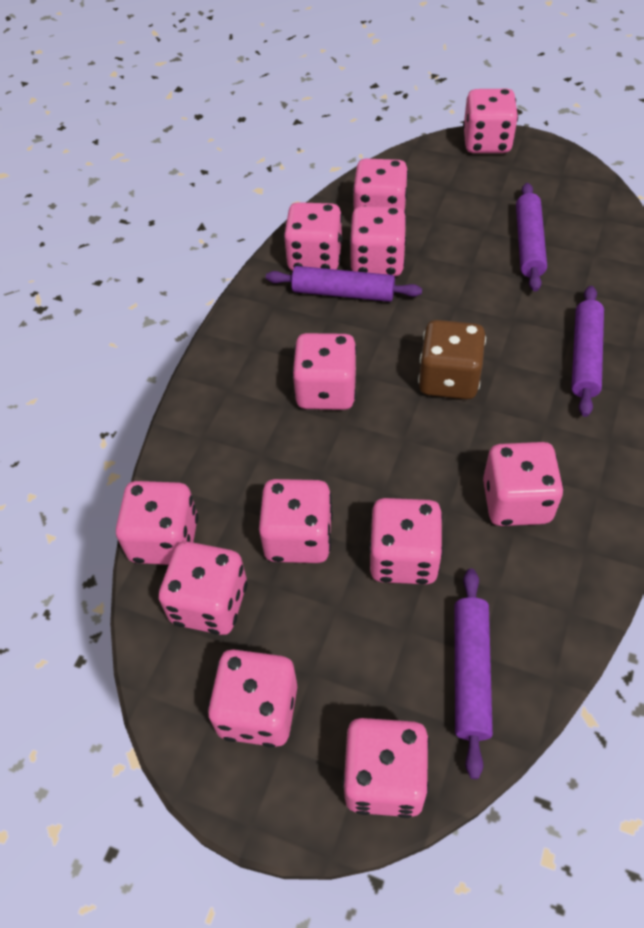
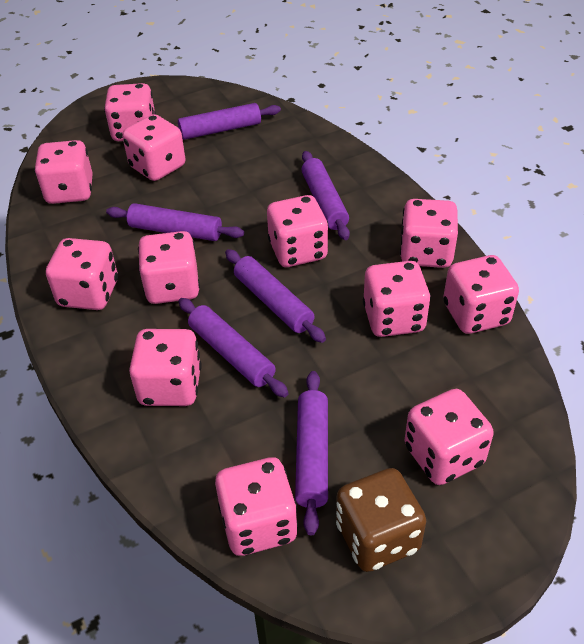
purple rolling pin: 4 -> 6

